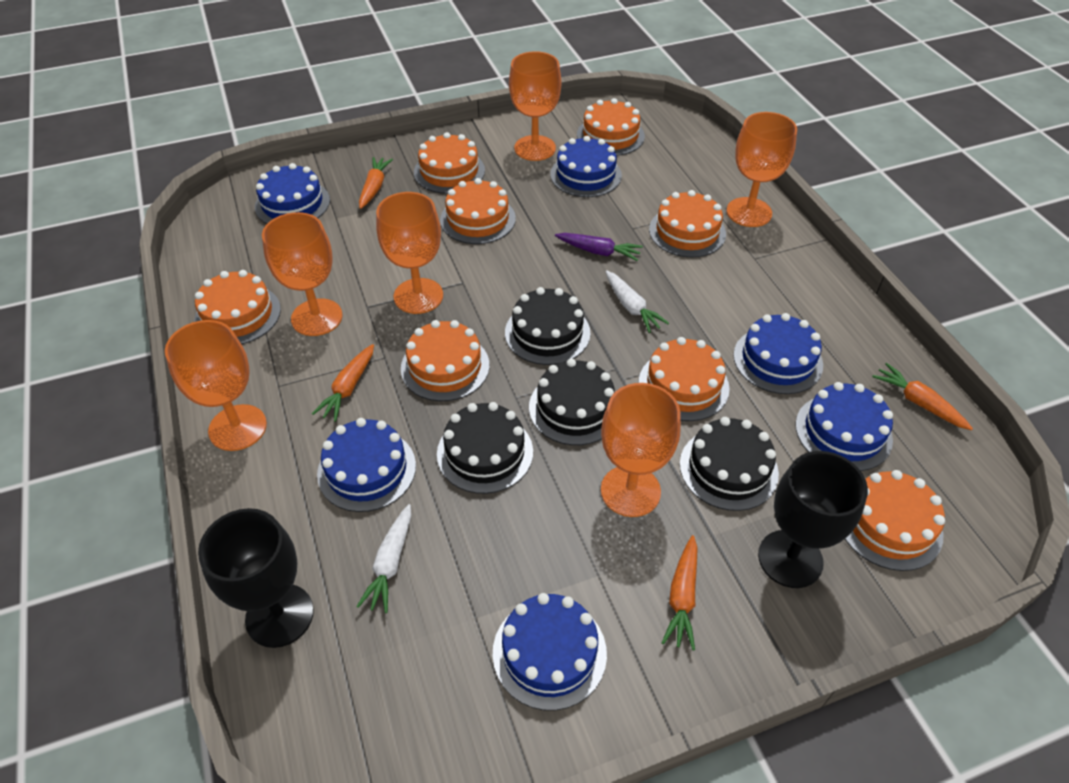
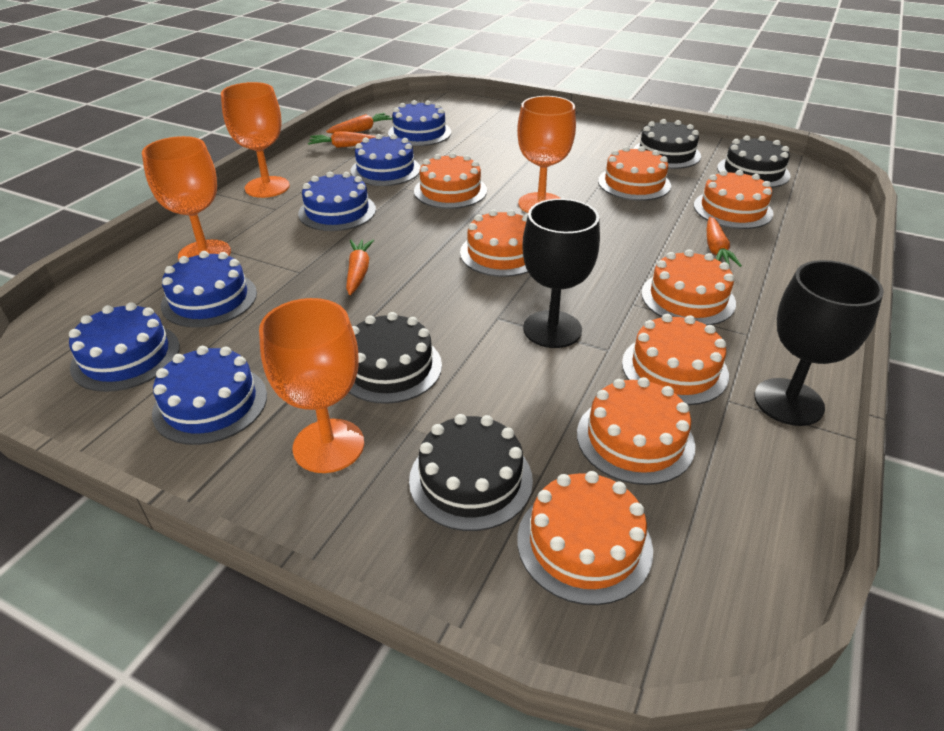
orange goblet: 6 -> 4
purple carrot: 1 -> 0
white carrot: 2 -> 0

